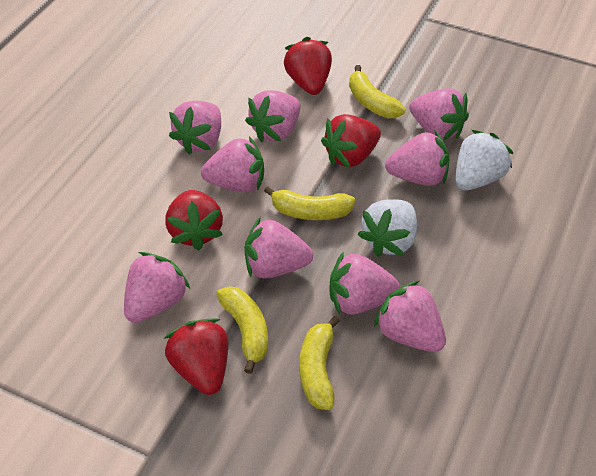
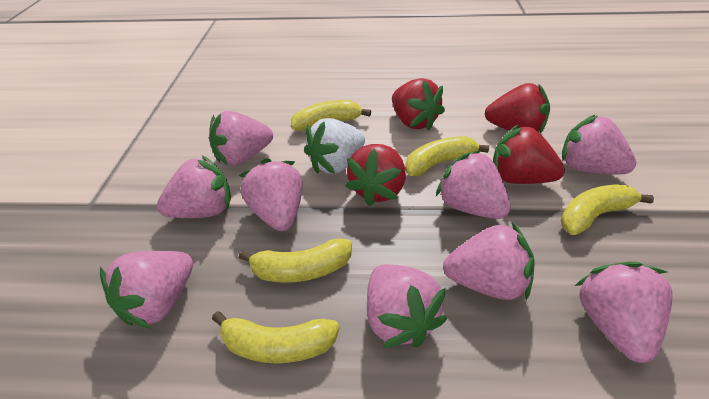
white strawberry: 2 -> 1
yellow banana: 4 -> 5

